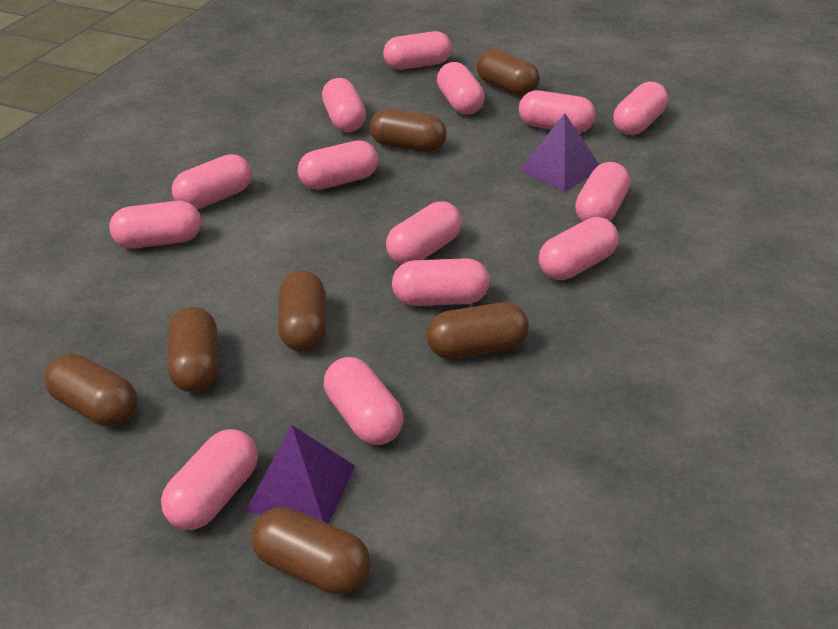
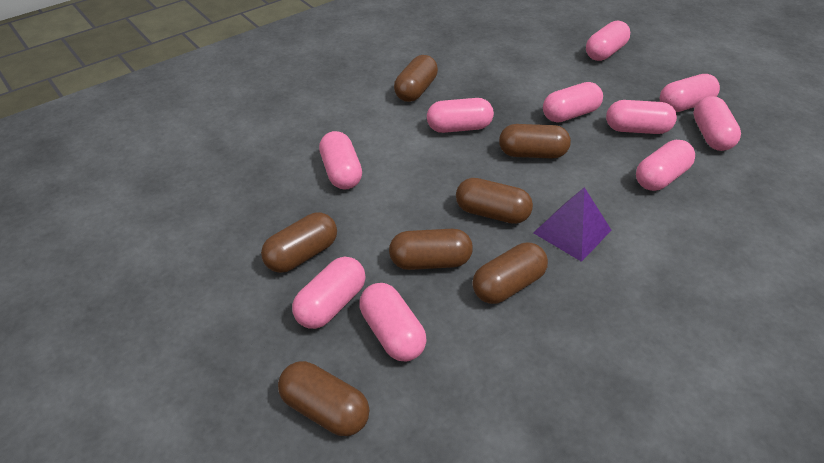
pink capsule: 14 -> 10
purple pyramid: 2 -> 1

